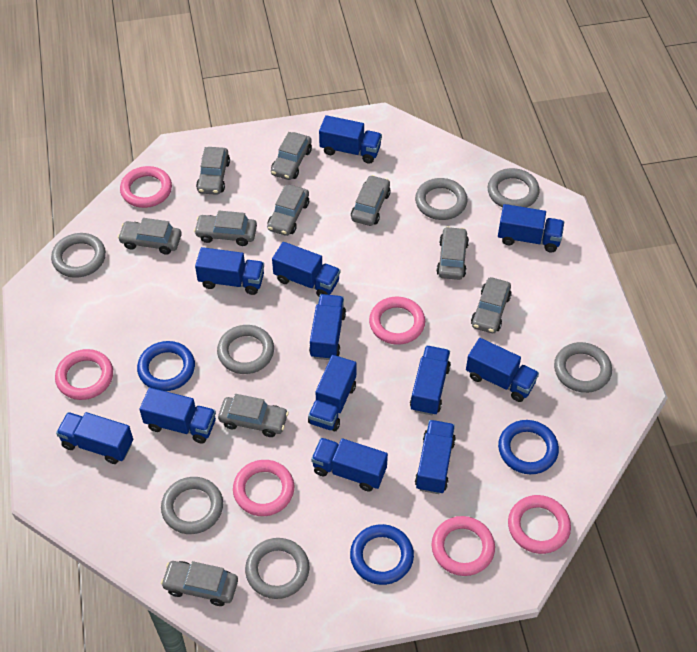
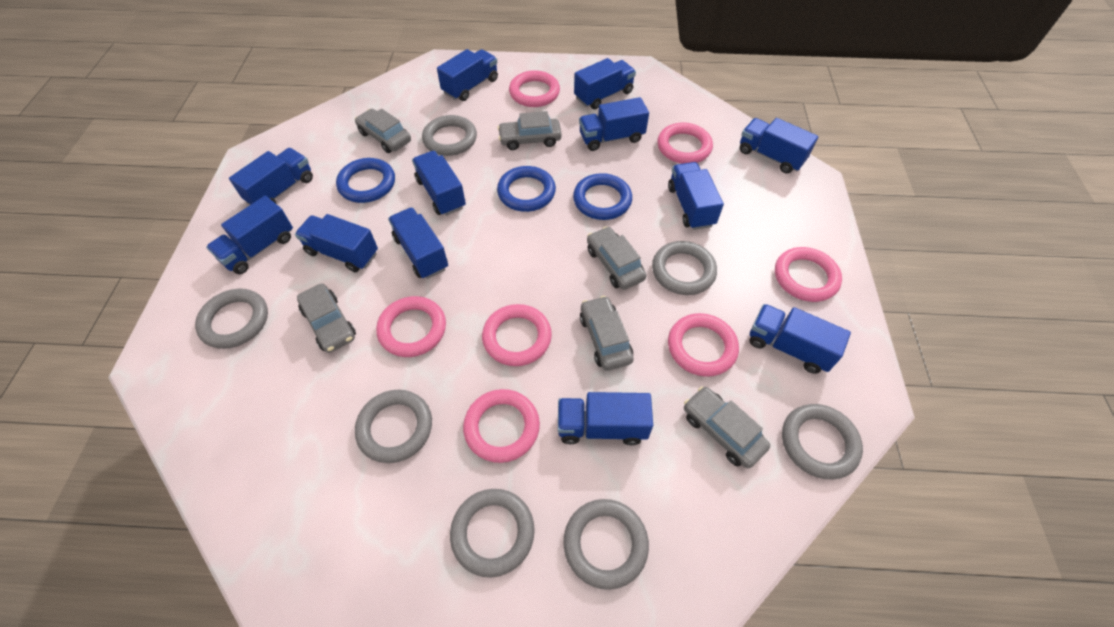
grey car: 10 -> 6
pink ring: 6 -> 7

